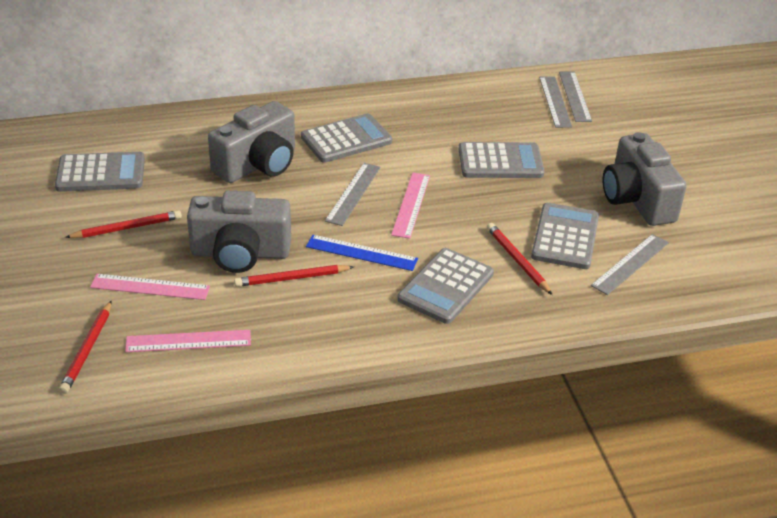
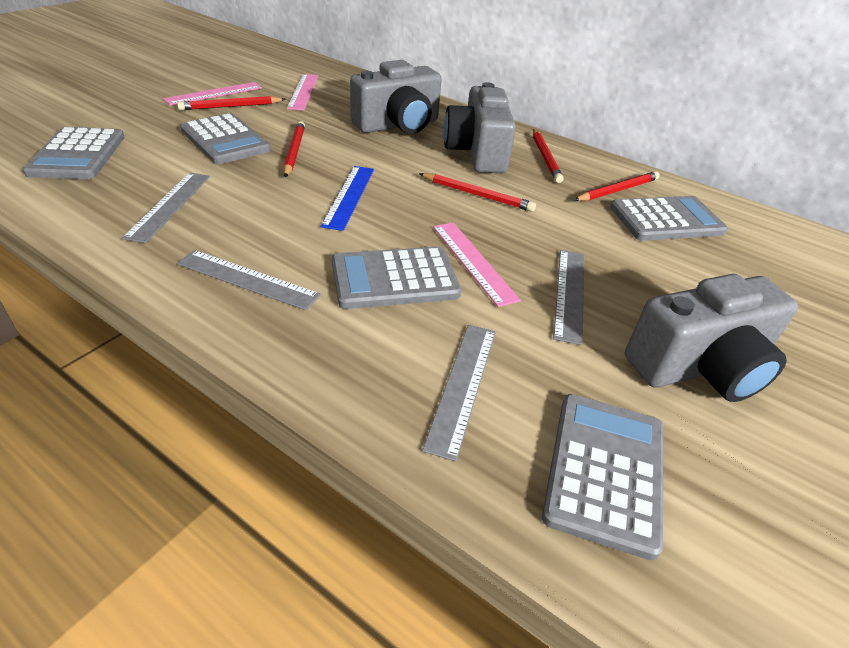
red pencil: 4 -> 5

